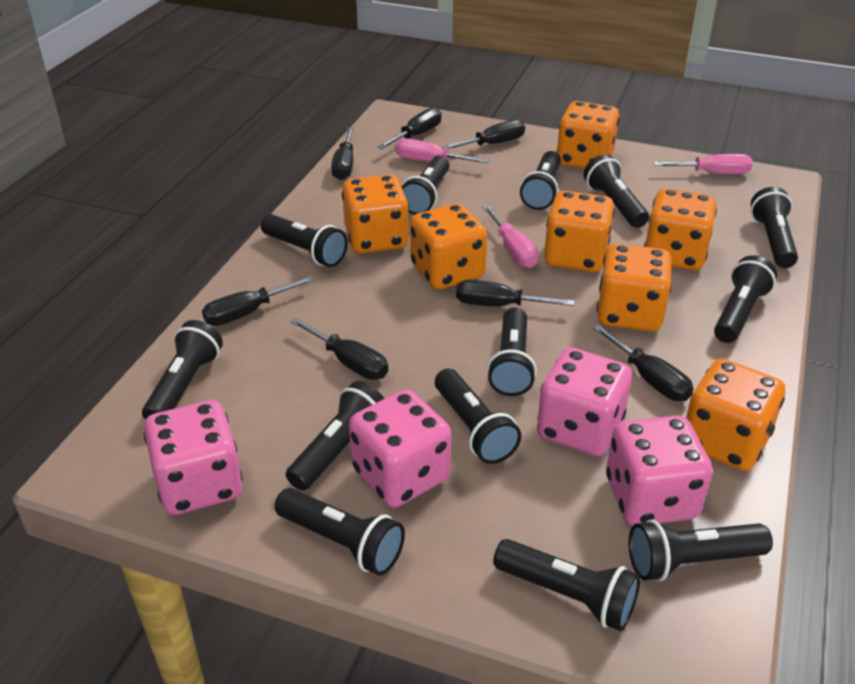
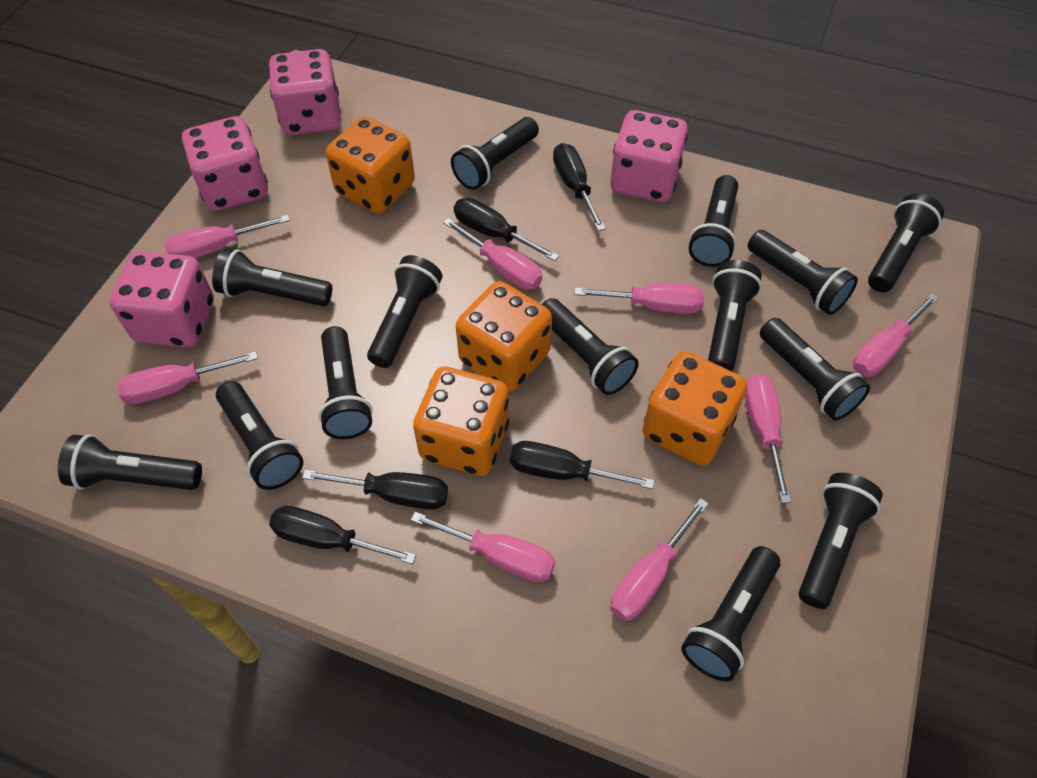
black flashlight: 13 -> 14
black screwdriver: 7 -> 5
orange dice: 7 -> 4
pink screwdriver: 3 -> 8

